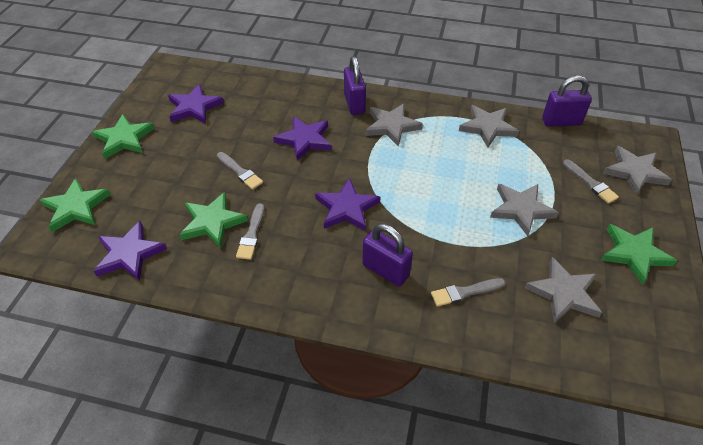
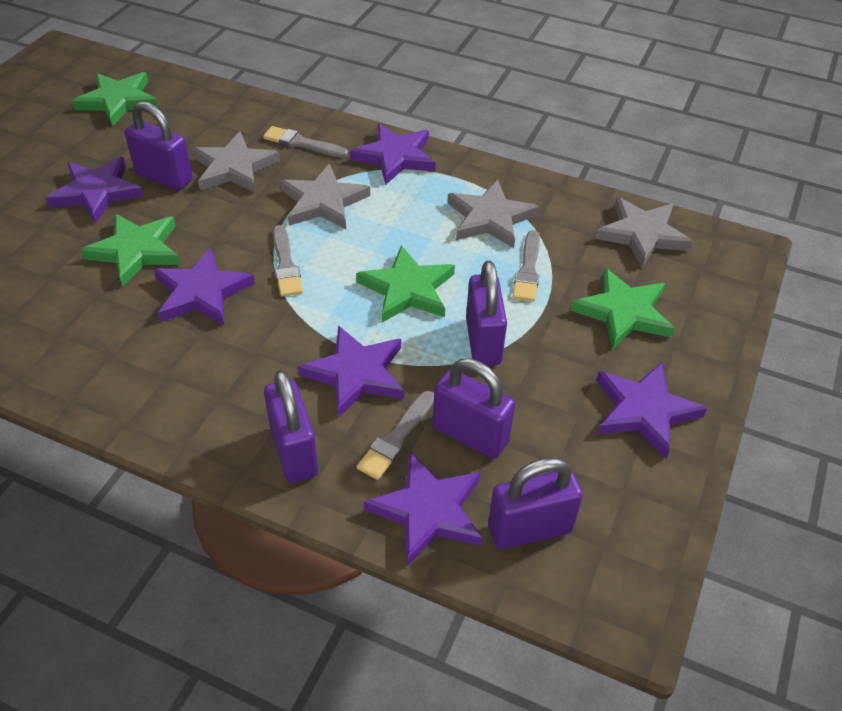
grey star: 5 -> 4
purple padlock: 3 -> 5
purple star: 4 -> 6

